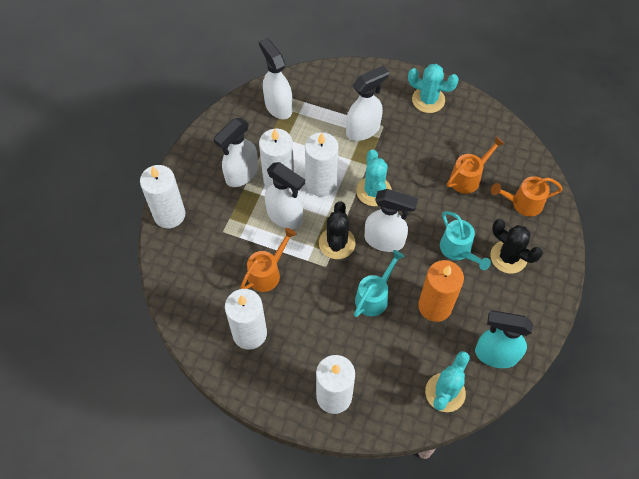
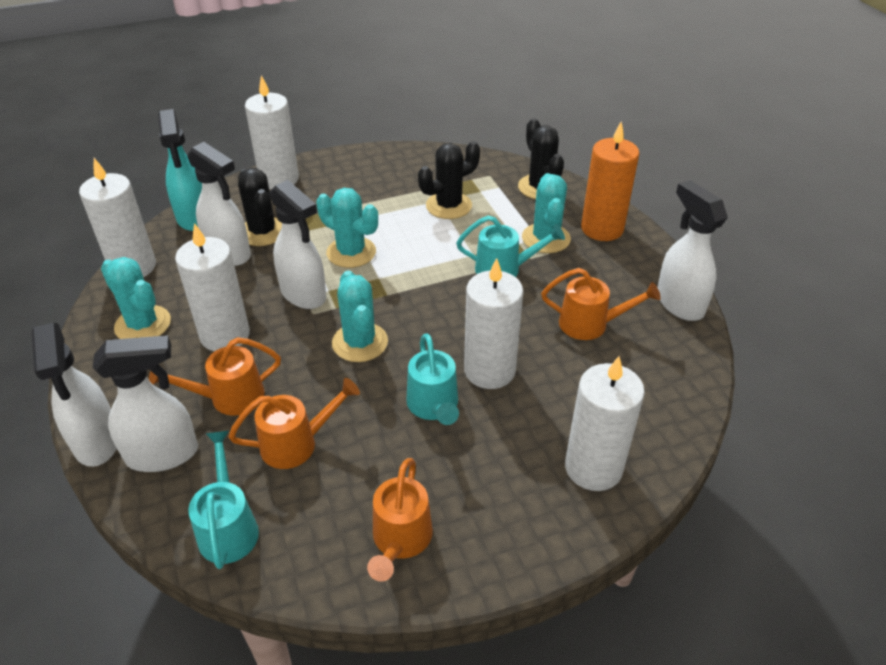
black cactus: 2 -> 3
orange watering can: 3 -> 4
turquoise cactus: 3 -> 4
turquoise watering can: 2 -> 3

